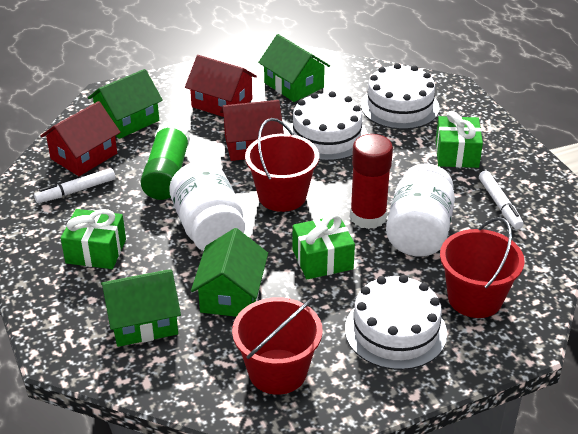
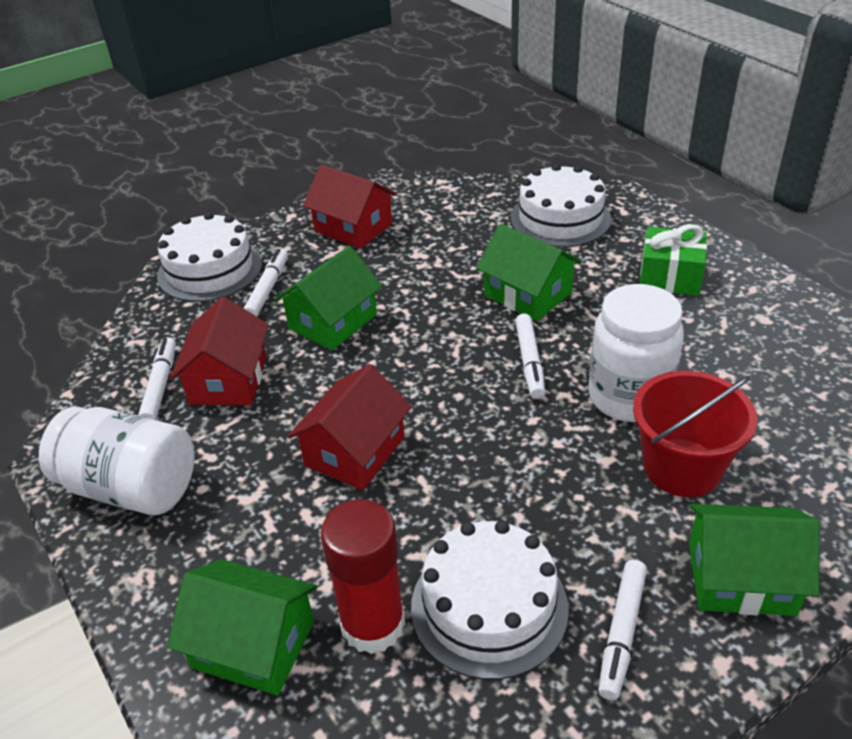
green gift: 3 -> 1
green glue stick: 1 -> 0
red bucket: 3 -> 1
white marker: 2 -> 4

